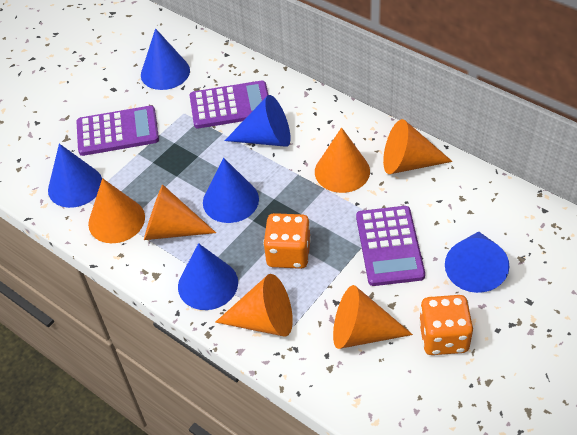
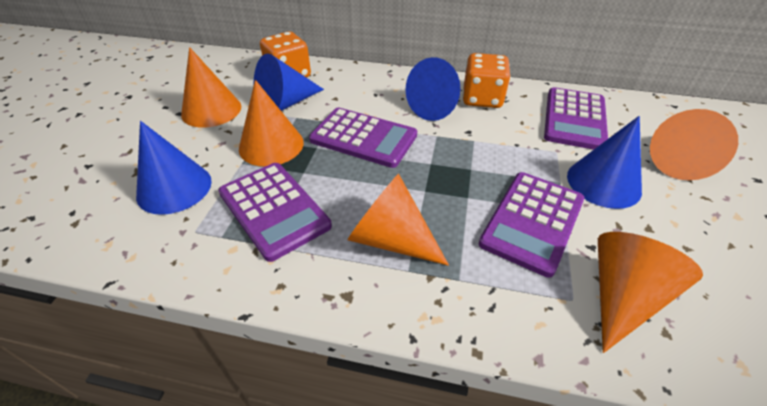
blue cone: 6 -> 4
orange cone: 6 -> 5
purple calculator: 3 -> 4

